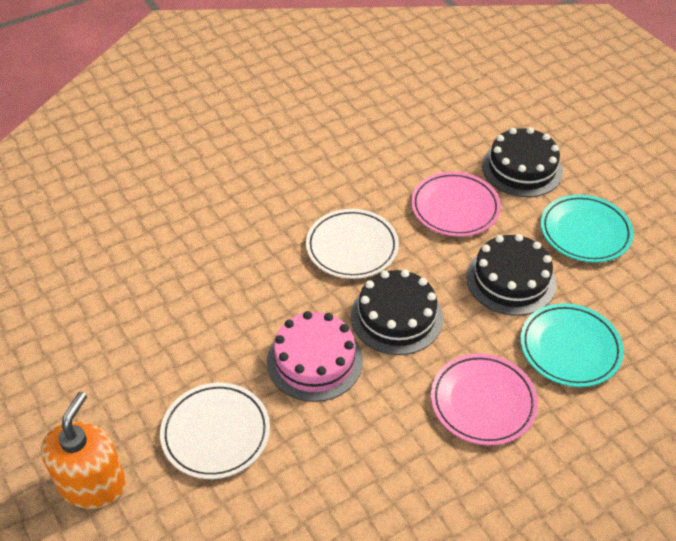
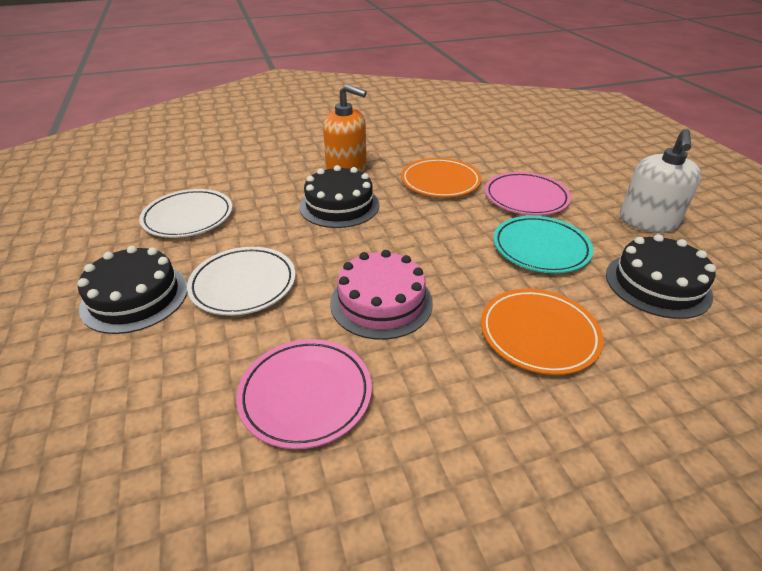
orange plate: 0 -> 2
turquoise plate: 2 -> 1
white soap dispenser: 0 -> 1

